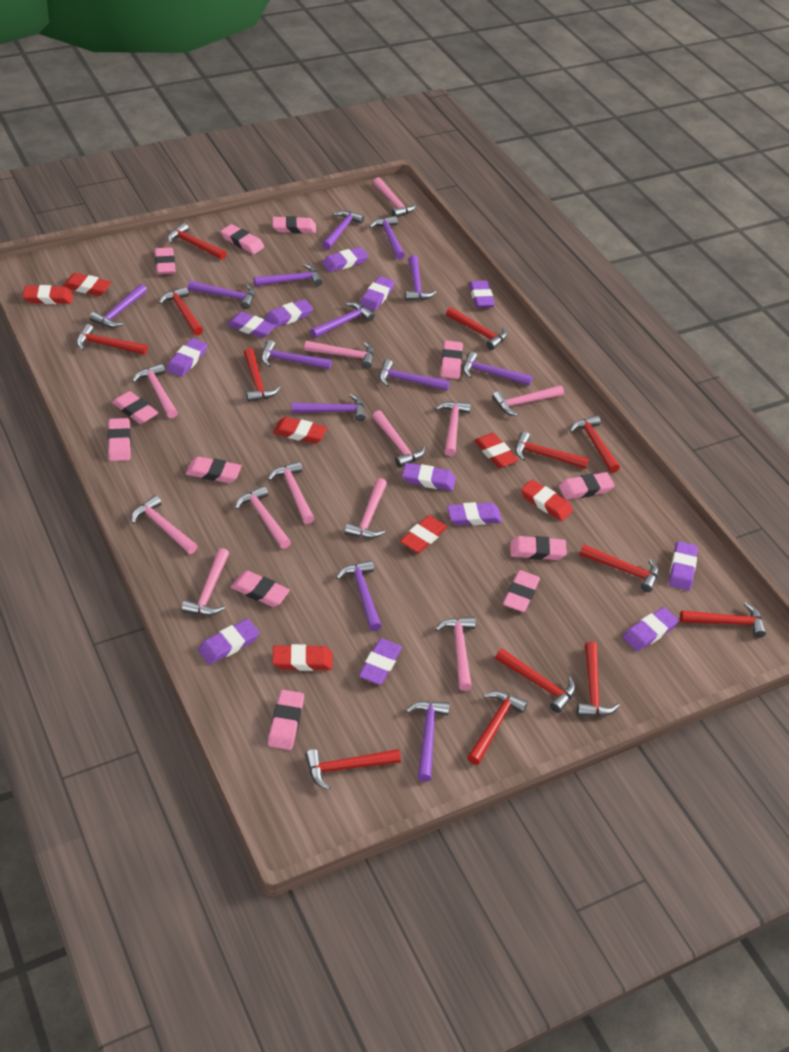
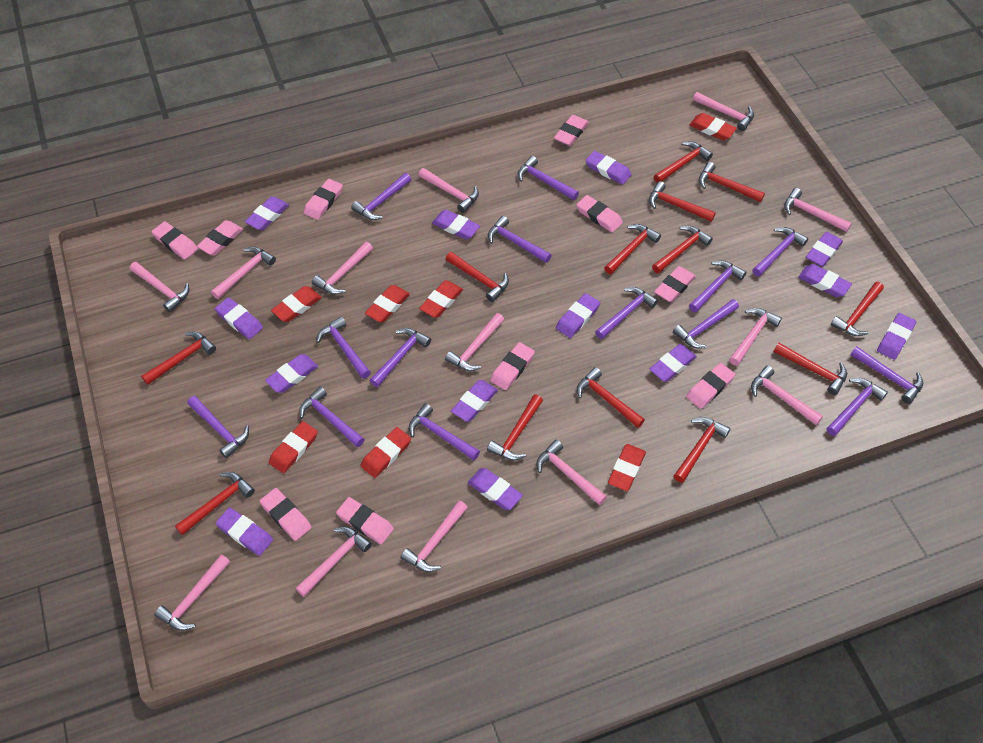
pink eraser: 12 -> 10
pink hammer: 12 -> 13
purple eraser: 12 -> 13
purple hammer: 13 -> 14

